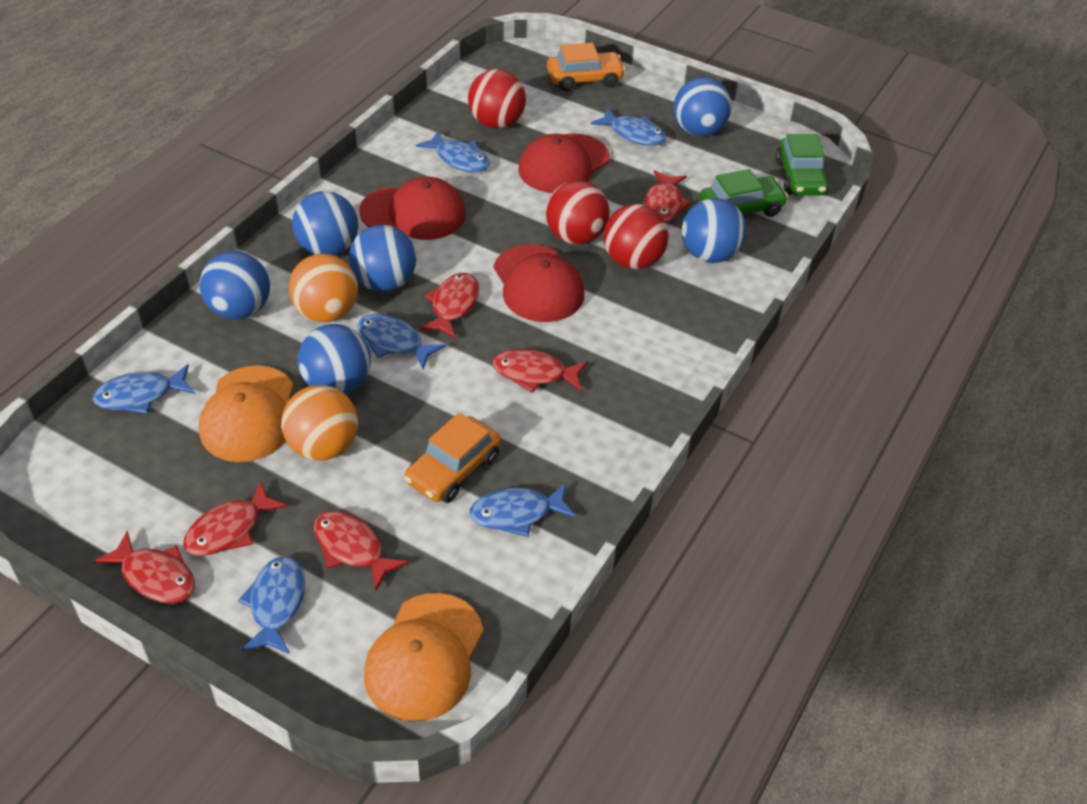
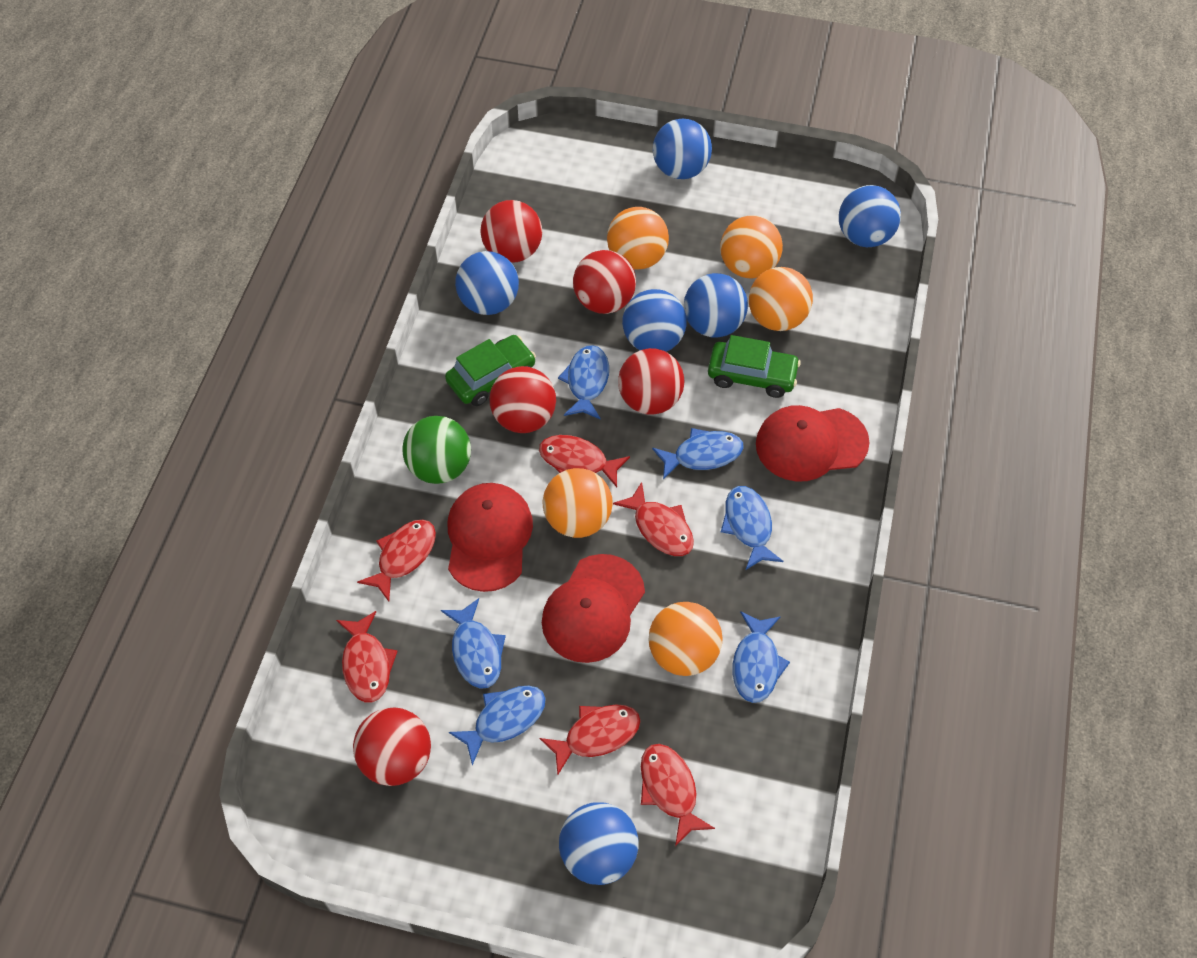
green ball: 0 -> 1
orange ball: 2 -> 5
orange cap: 2 -> 0
orange car: 2 -> 0
red ball: 3 -> 5

